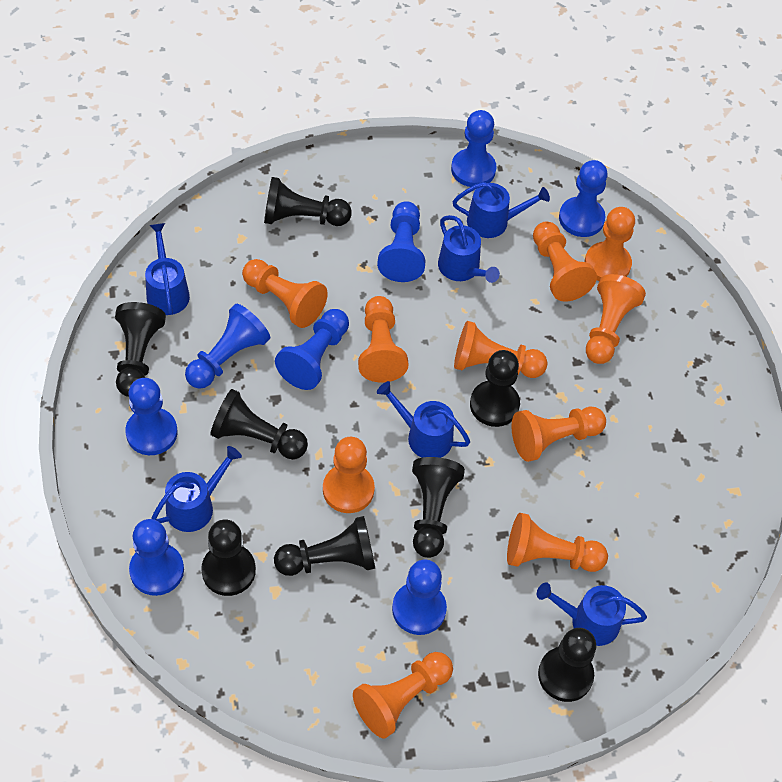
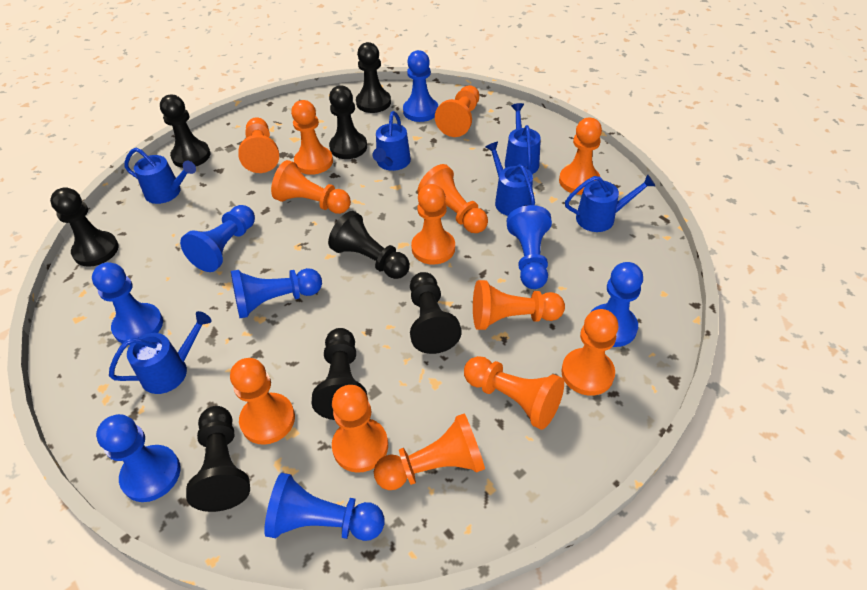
orange pawn: 10 -> 13

